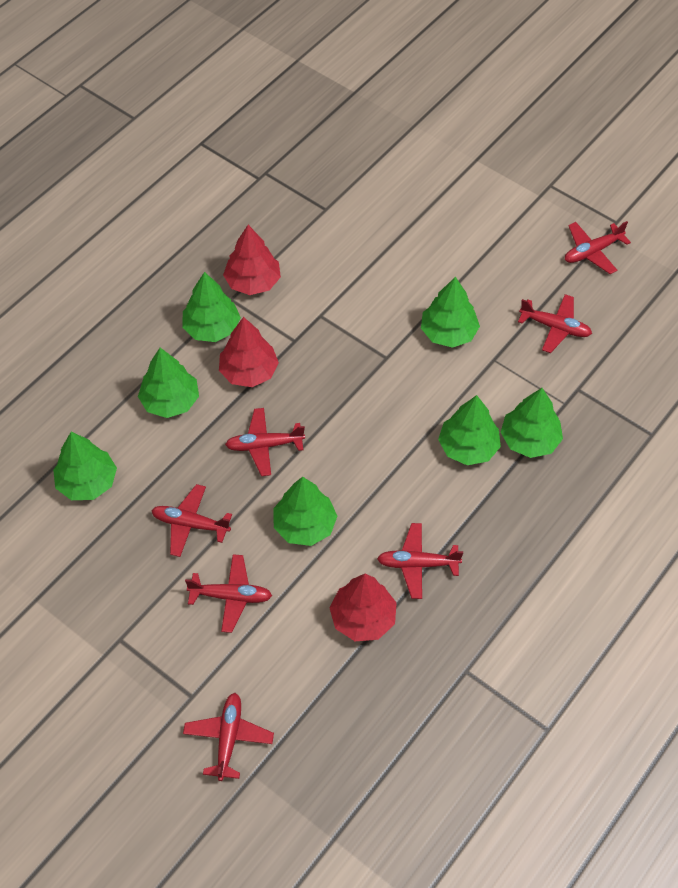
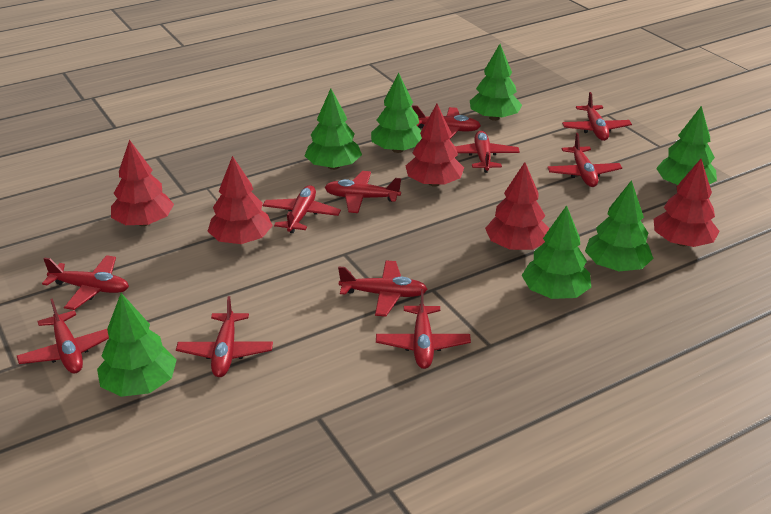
red plane: 7 -> 11
red tree: 3 -> 5

